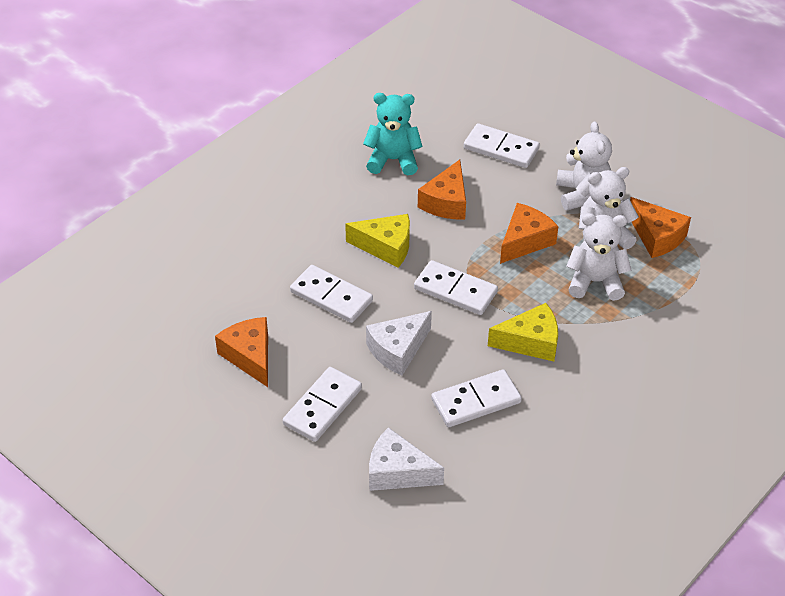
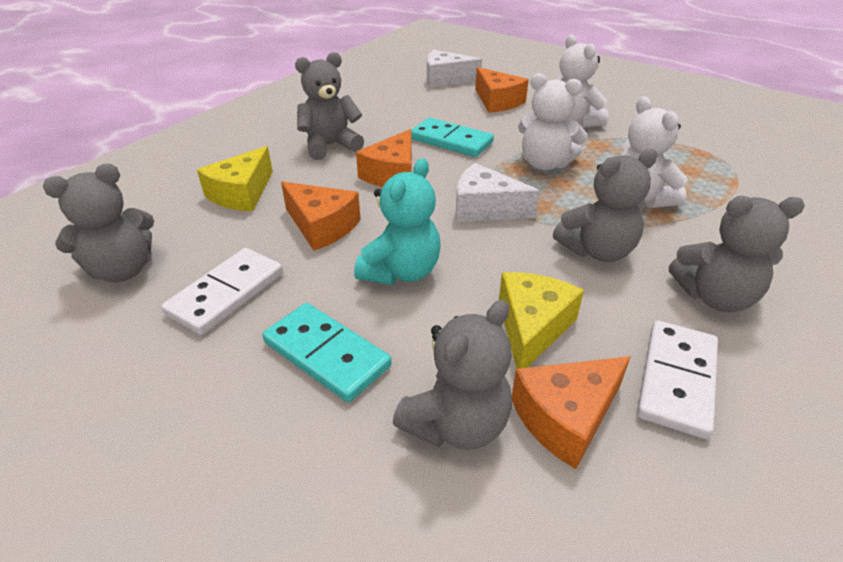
grey teddy bear: 0 -> 5
turquoise domino: 0 -> 2
white domino: 5 -> 2

